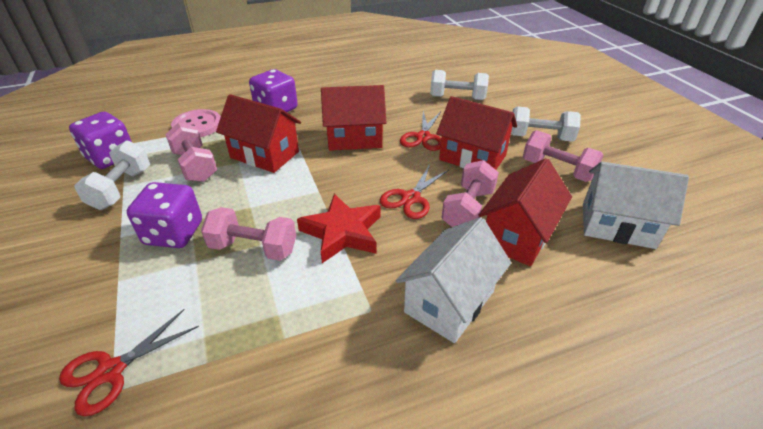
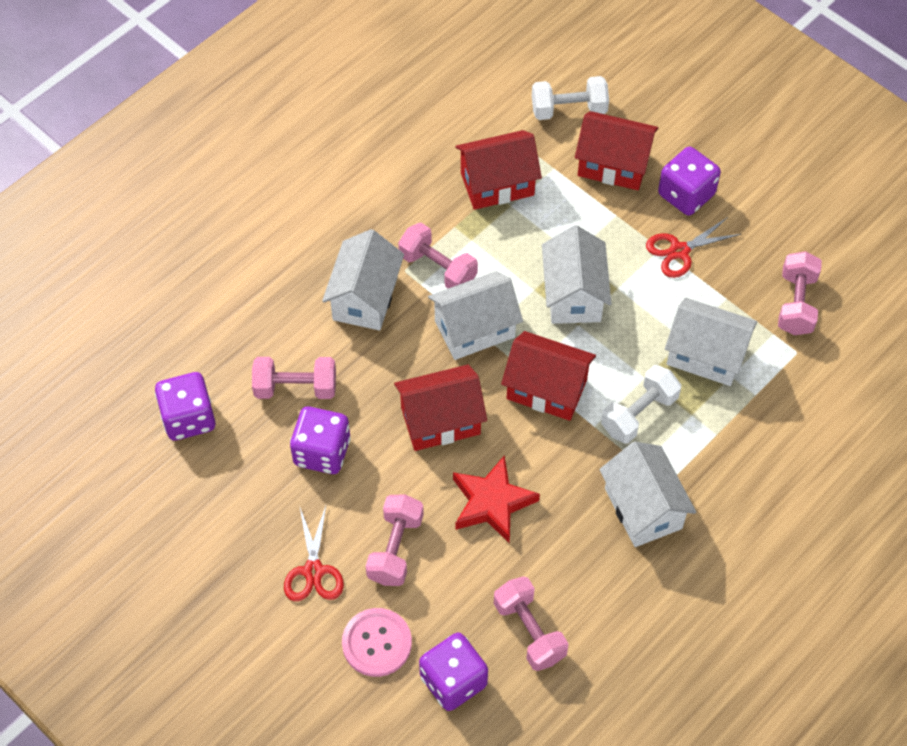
pink dumbbell: 4 -> 5
purple dice: 3 -> 4
red scissors: 3 -> 2
white dumbbell: 3 -> 2
white house: 2 -> 5

